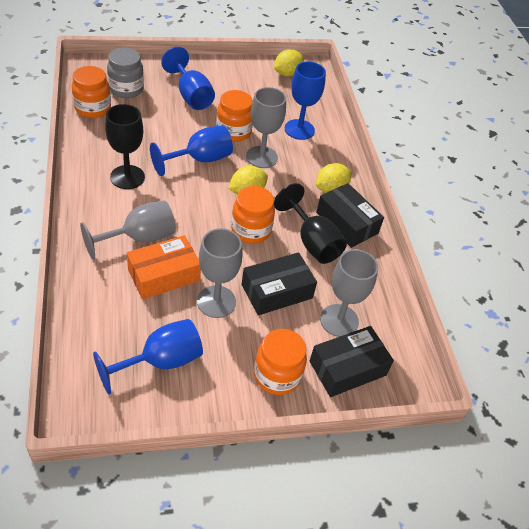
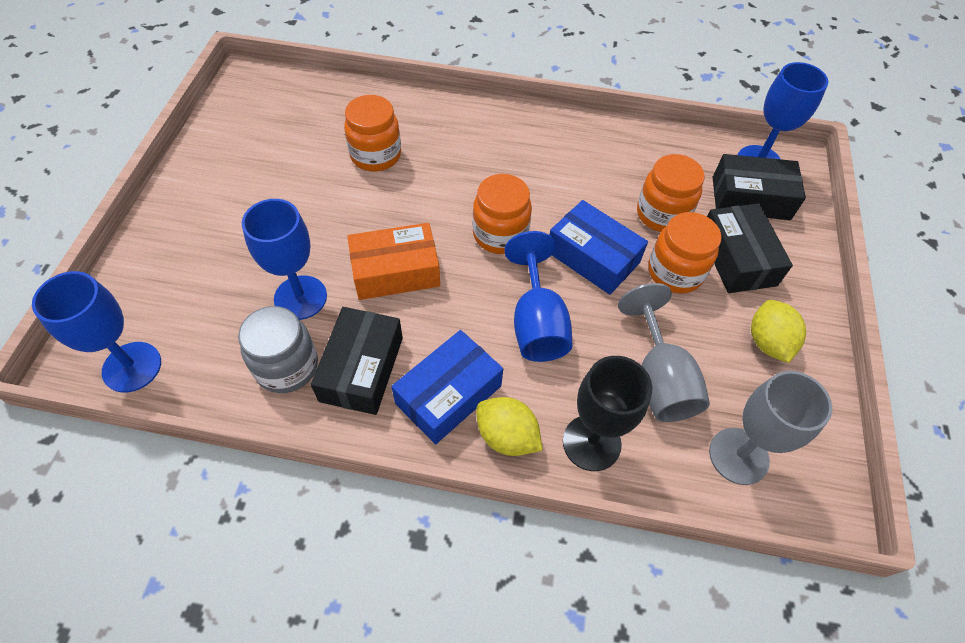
black goblet: 2 -> 1
blue box: 0 -> 2
grey goblet: 4 -> 2
yellow lemon: 3 -> 2

